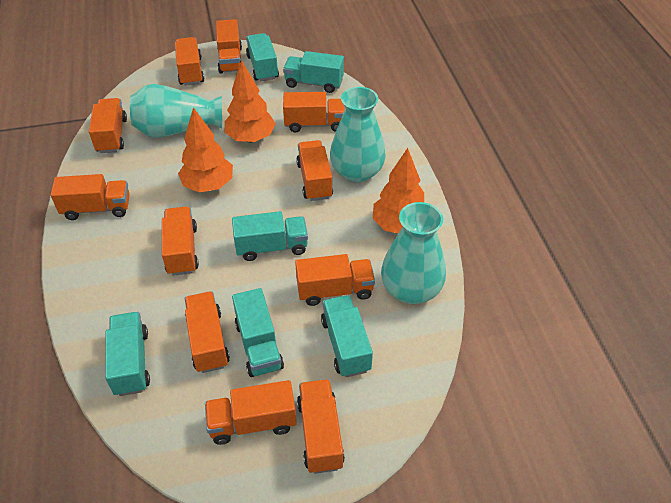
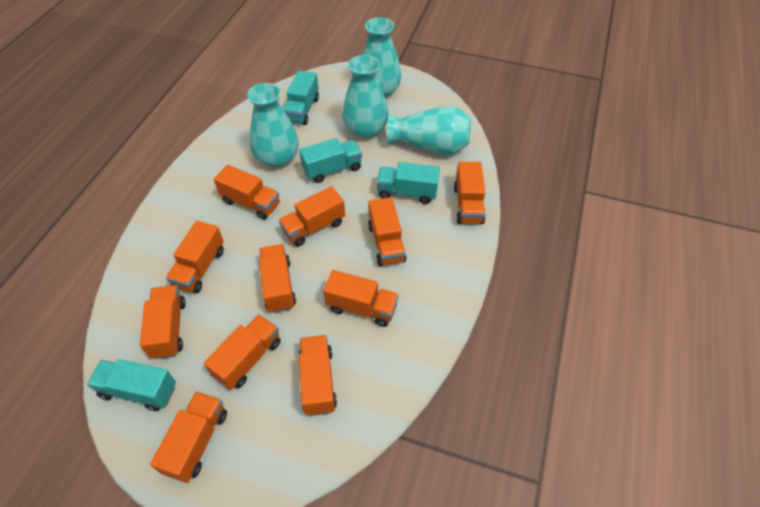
orange tree: 3 -> 0
turquoise truck: 6 -> 4
turquoise vase: 3 -> 4

